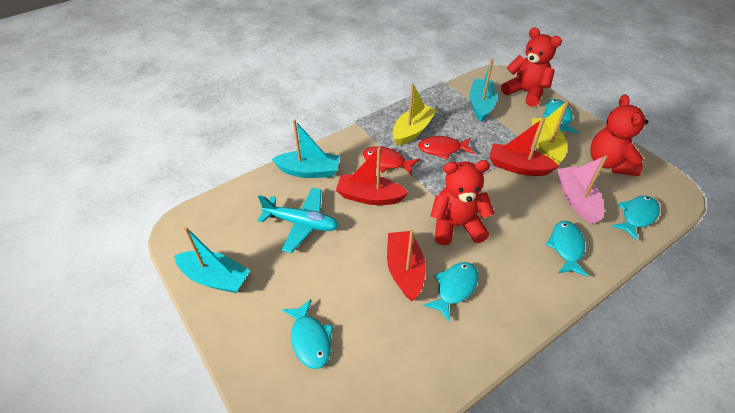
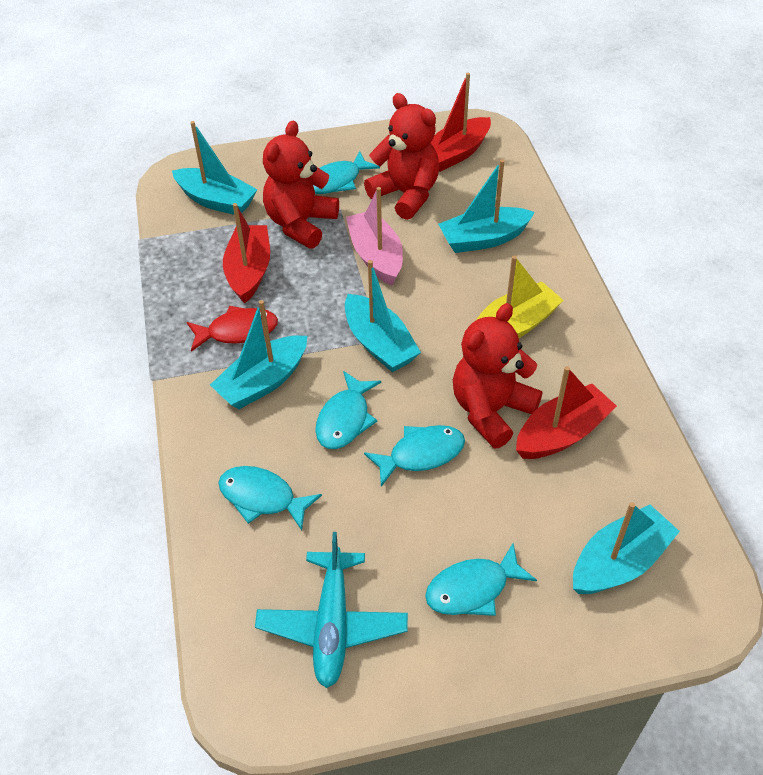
red fish: 2 -> 1
turquoise boat: 3 -> 5
yellow boat: 2 -> 1

